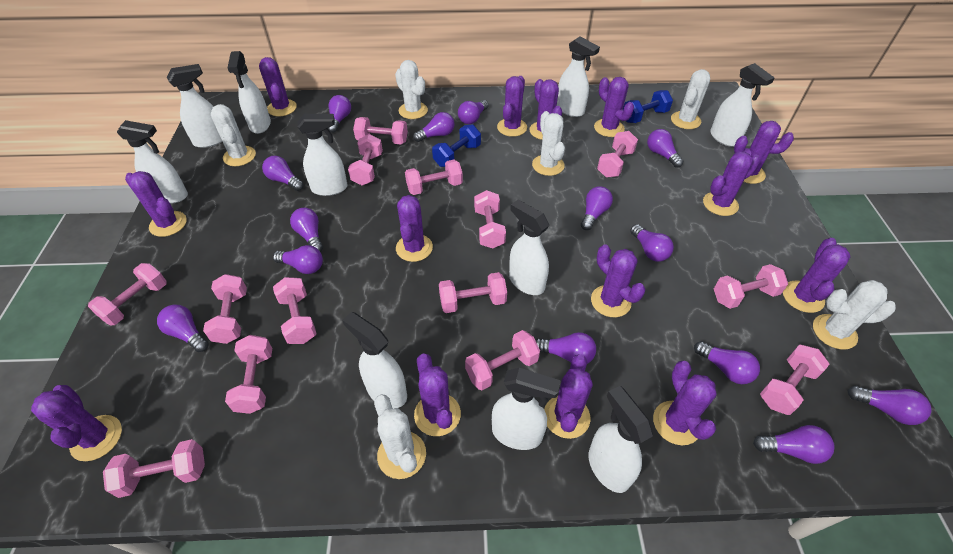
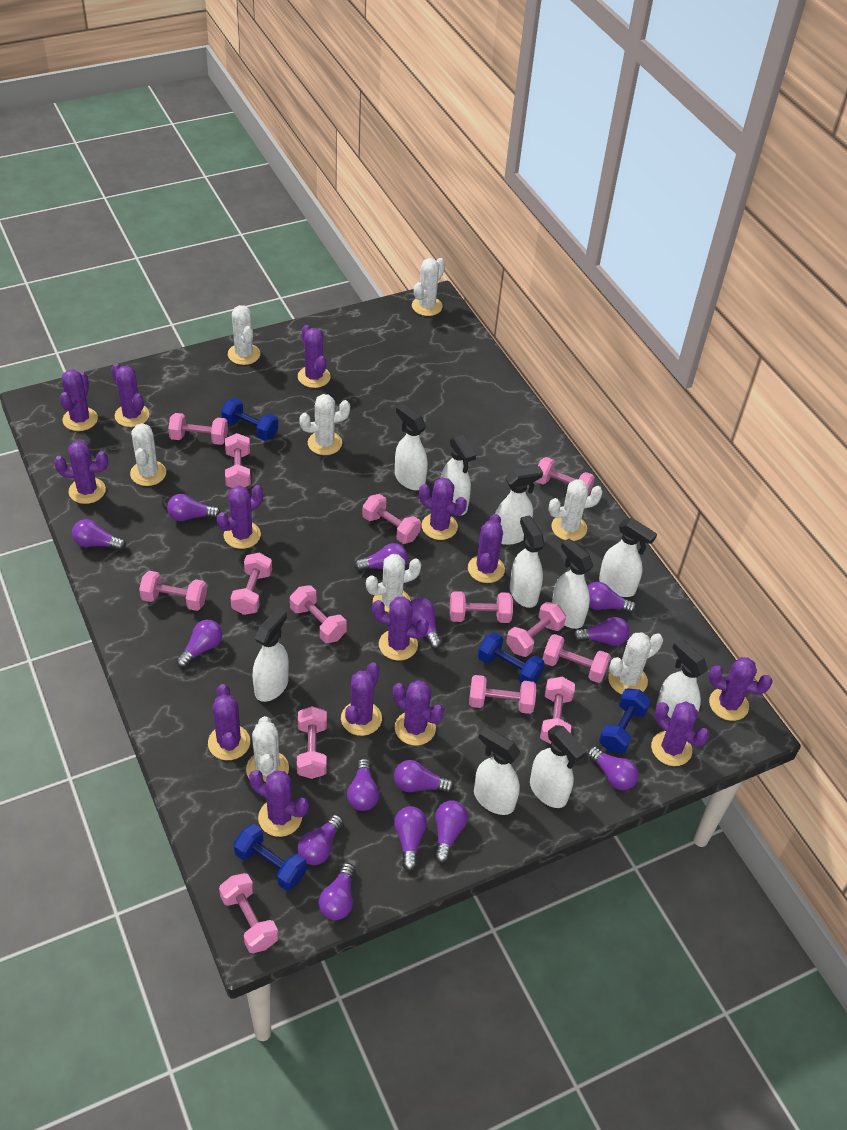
blue dumbbell: 2 -> 4
white cactus: 6 -> 8

